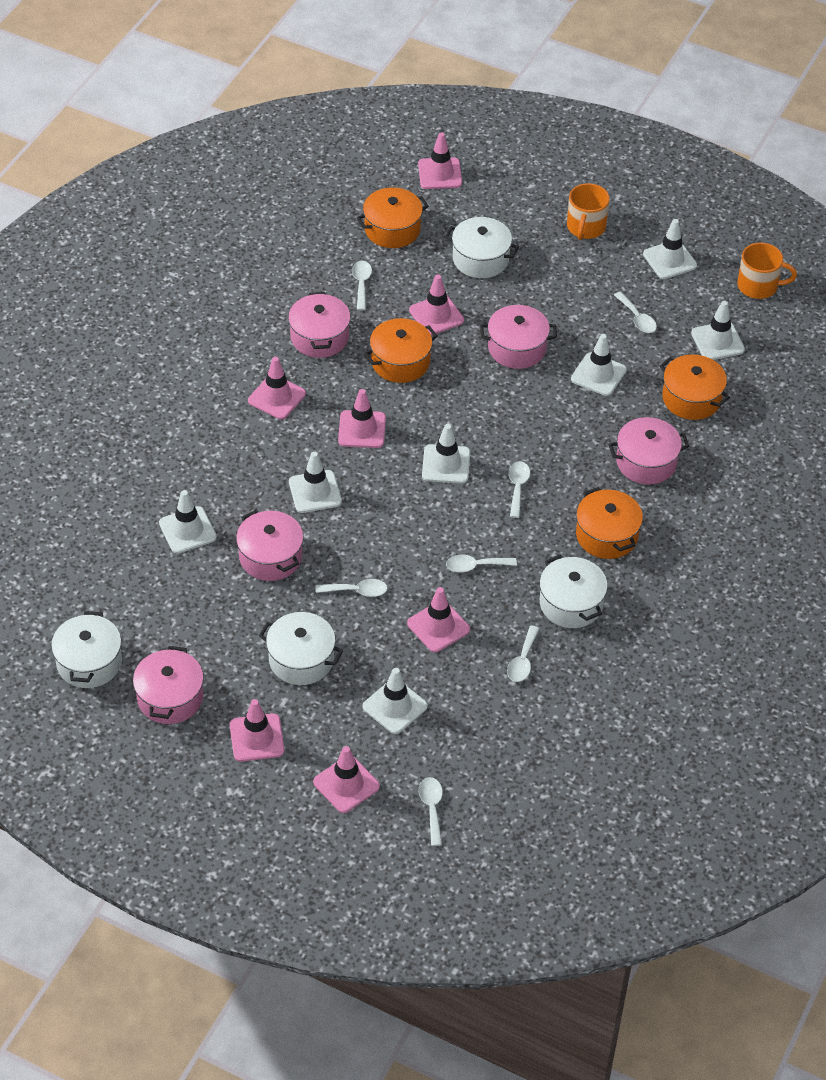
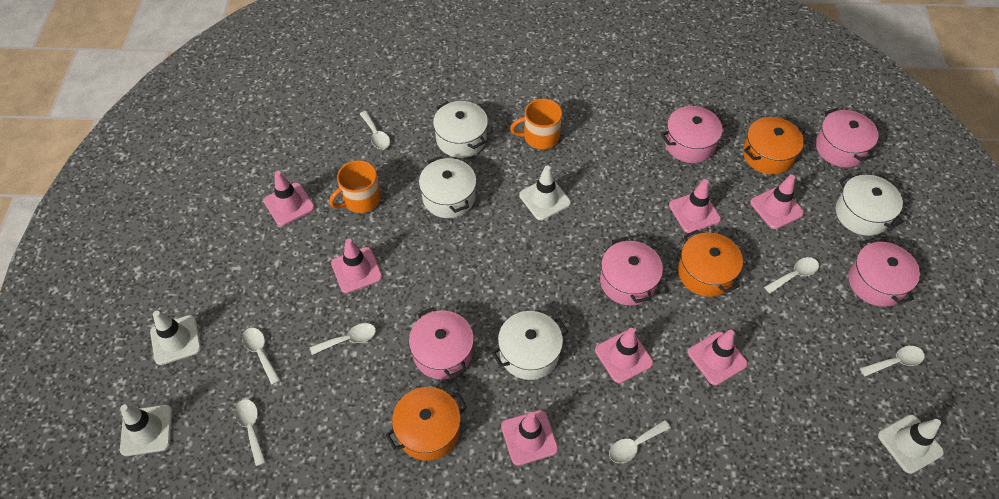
orange pot: 4 -> 3
white traffic cone: 7 -> 4

